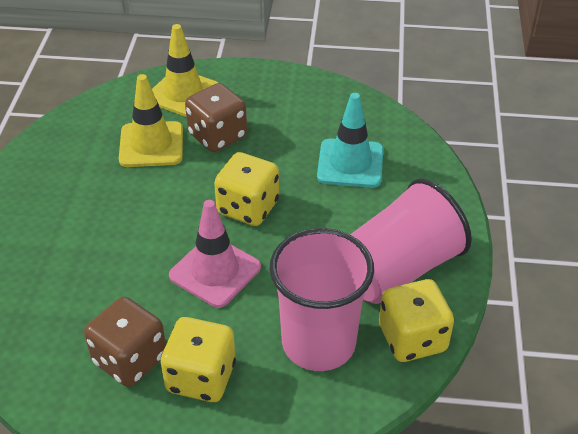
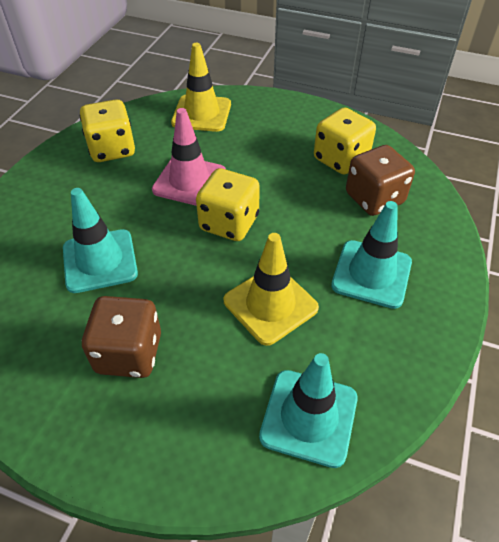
pink cup: 2 -> 0
turquoise traffic cone: 1 -> 3

